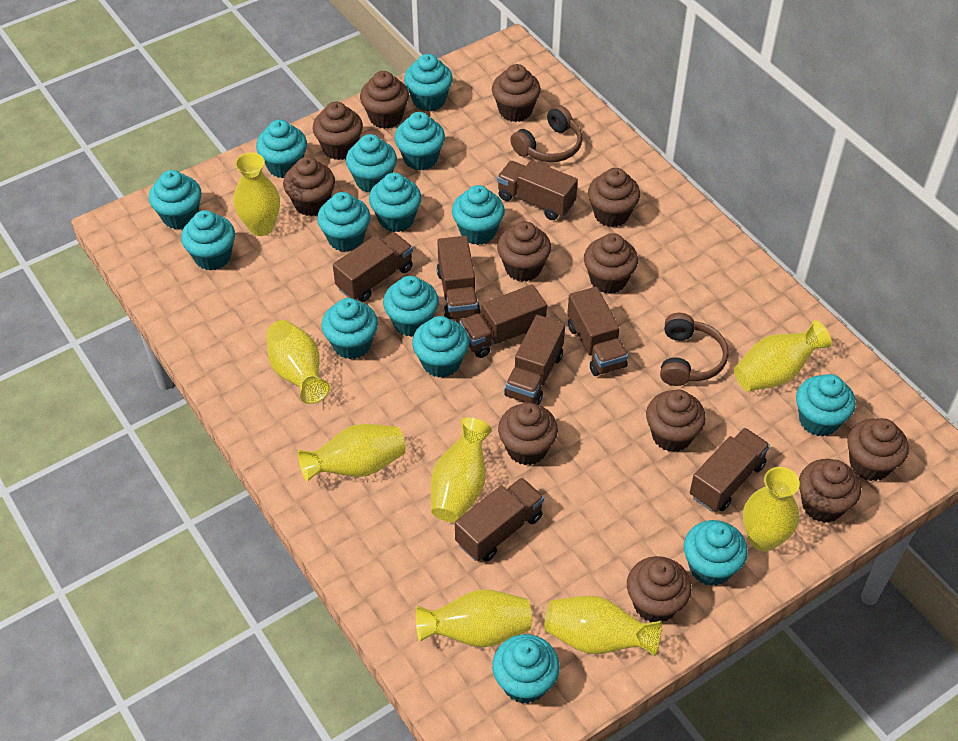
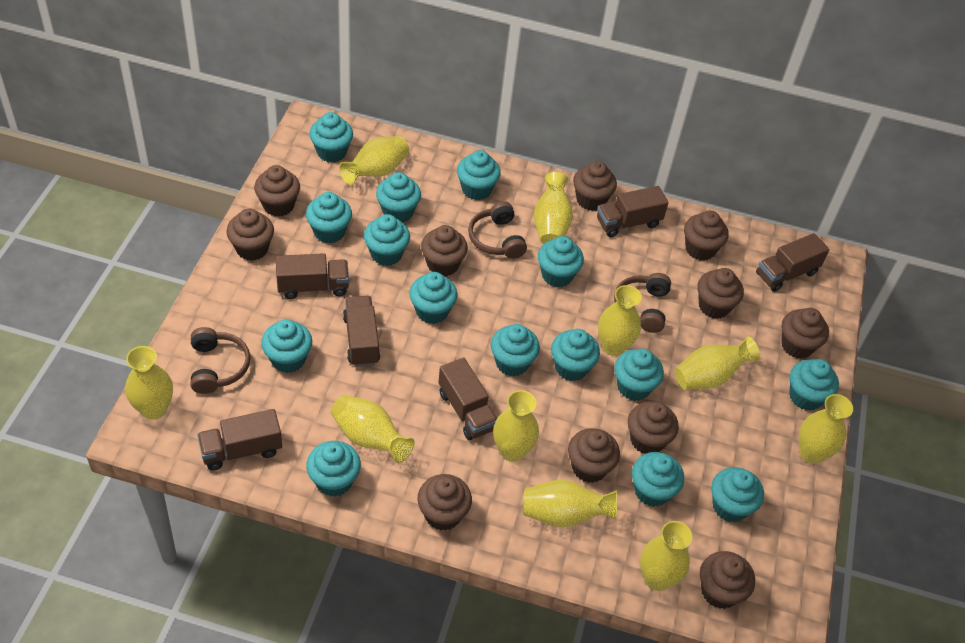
brown cupcake: 12 -> 11
brown headphones: 2 -> 3
brown truck: 8 -> 6
yellow vase: 8 -> 10

